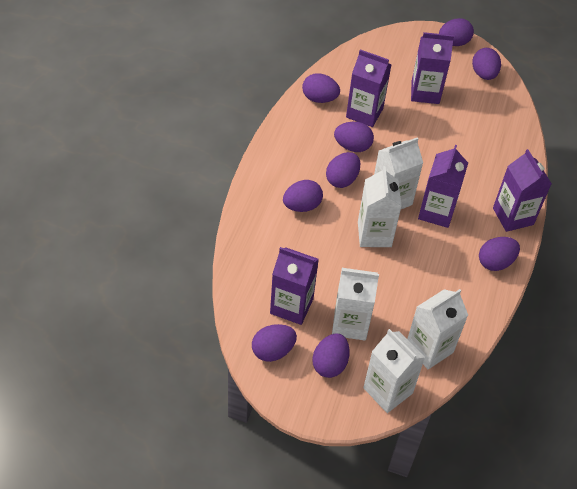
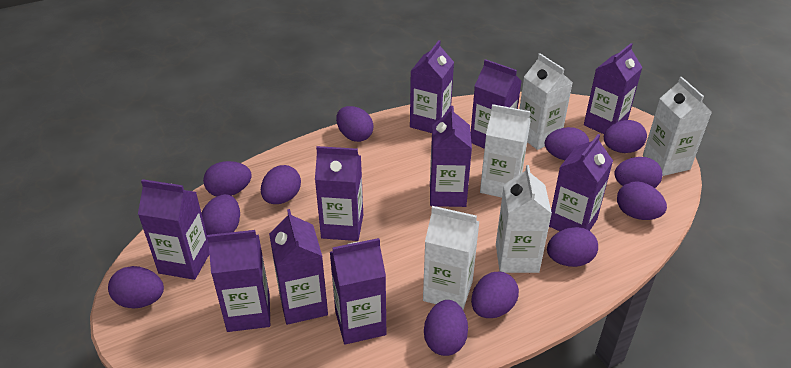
purple carton: 5 -> 10
purple egg: 9 -> 12

